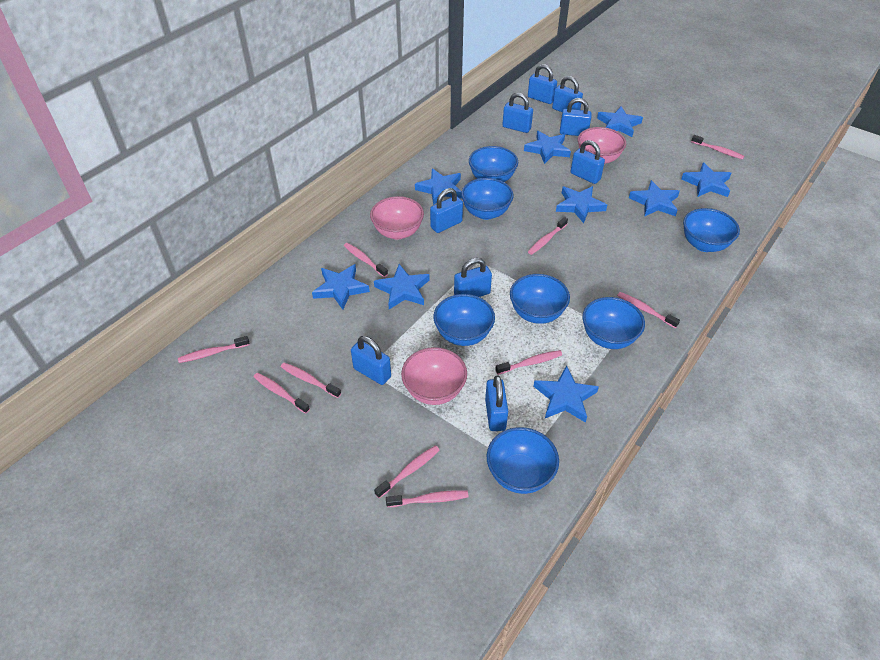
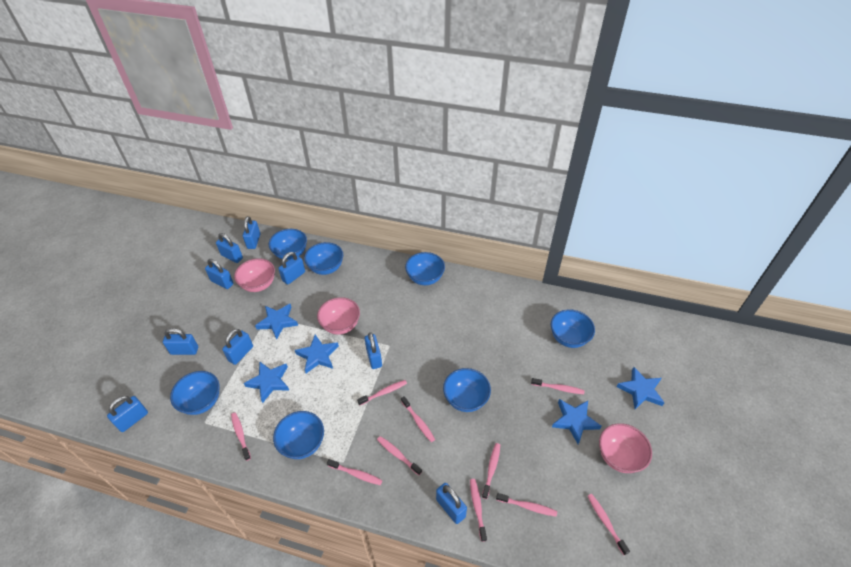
blue star: 9 -> 5

